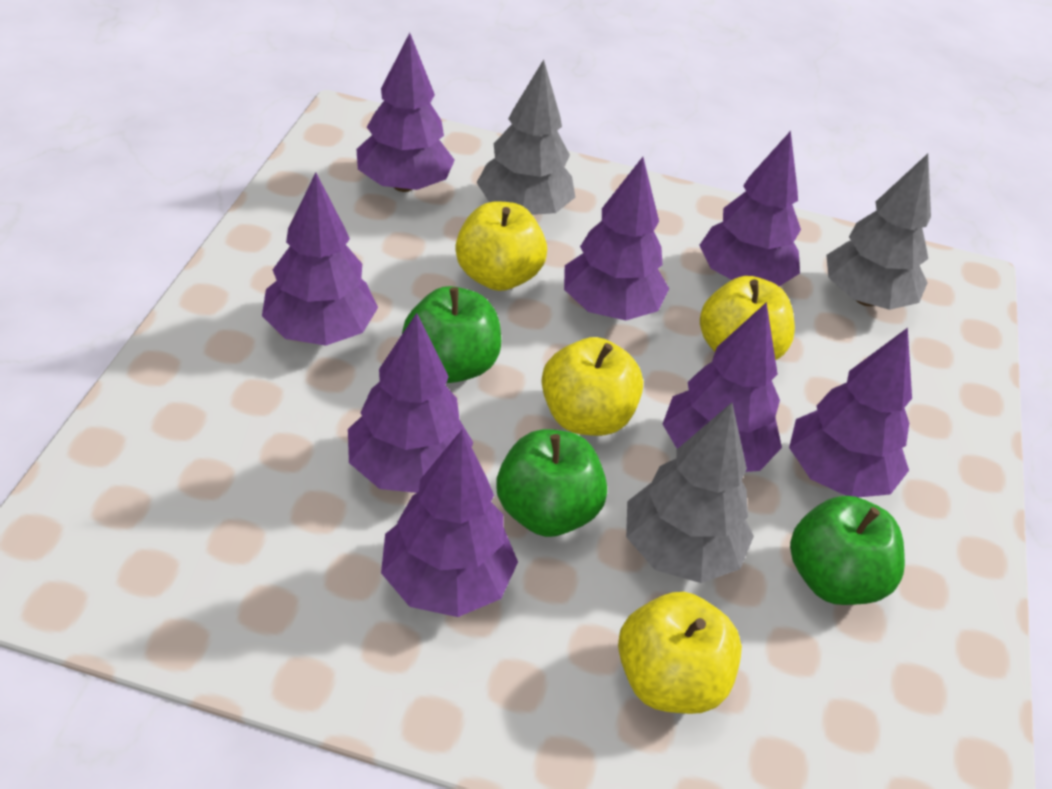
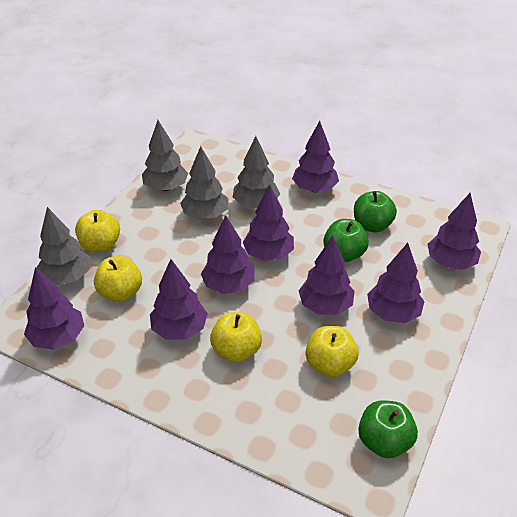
grey tree: 3 -> 4

